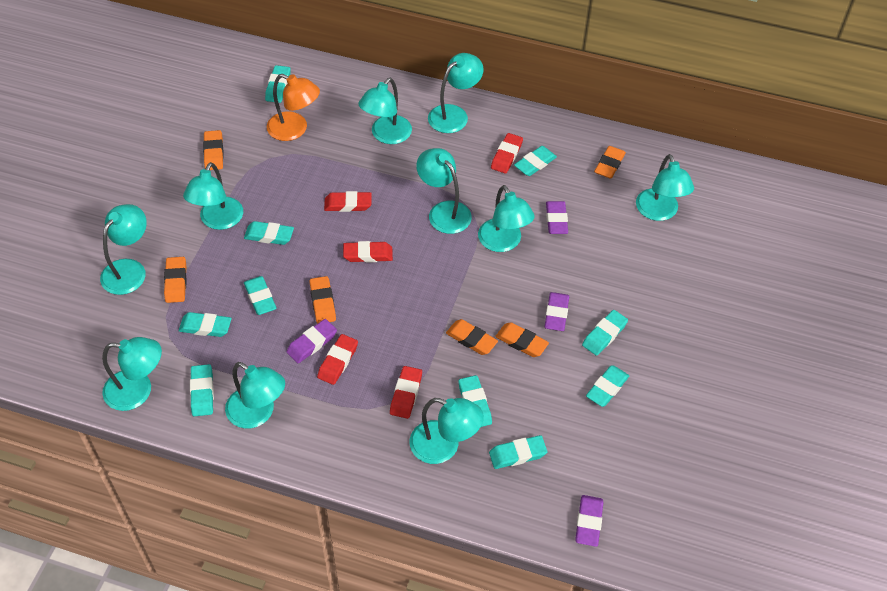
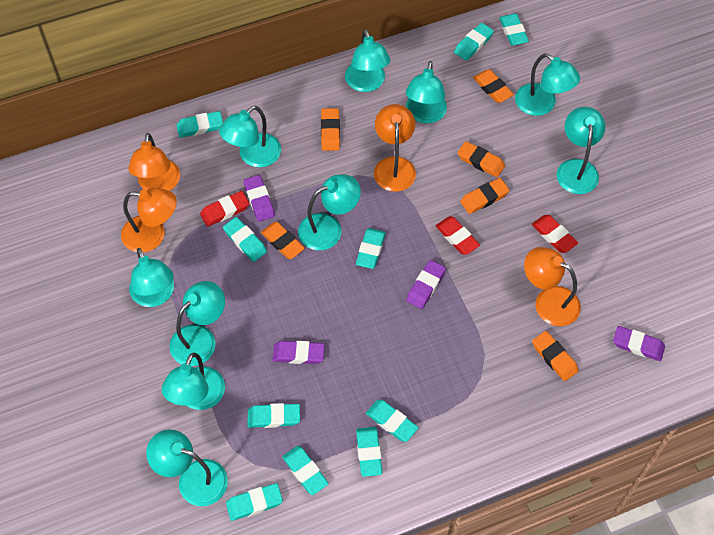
orange lamp: 1 -> 4
red eraser: 5 -> 3

